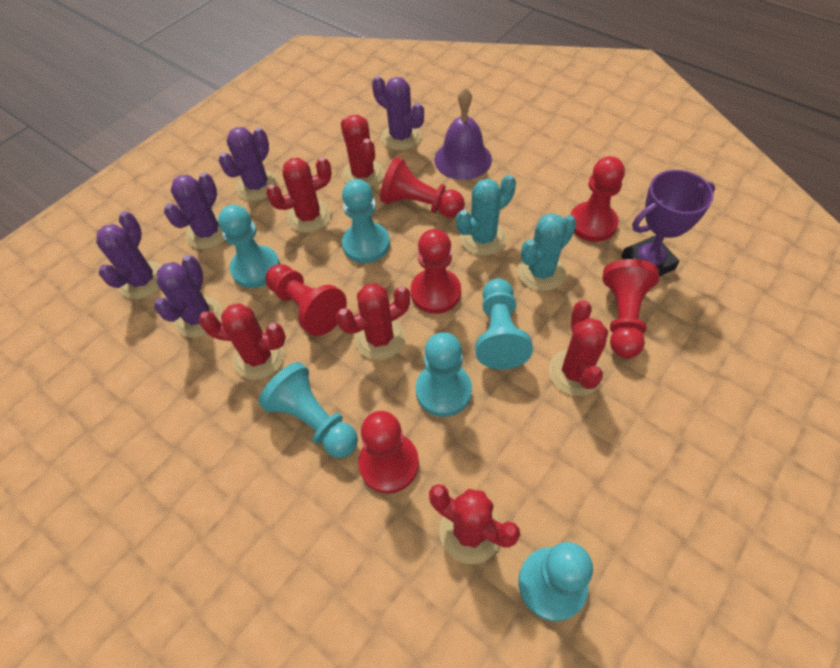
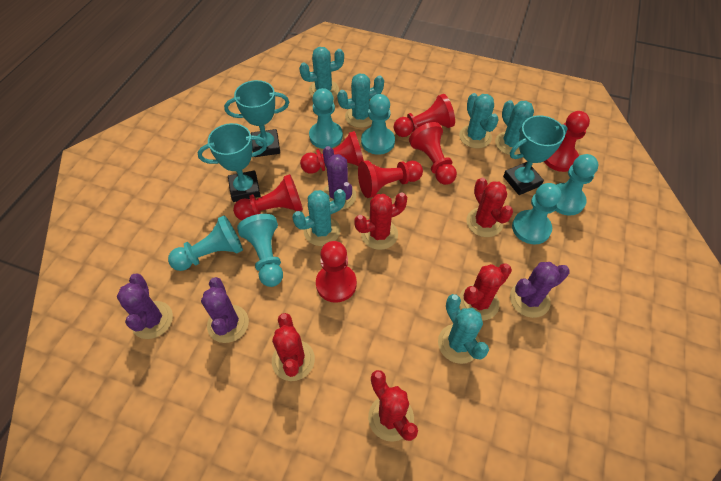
purple bell: 1 -> 0
purple cactus: 5 -> 4
purple trophy: 1 -> 0
red cactus: 6 -> 5
red pawn: 6 -> 7
turquoise cactus: 2 -> 6
turquoise trophy: 0 -> 3

